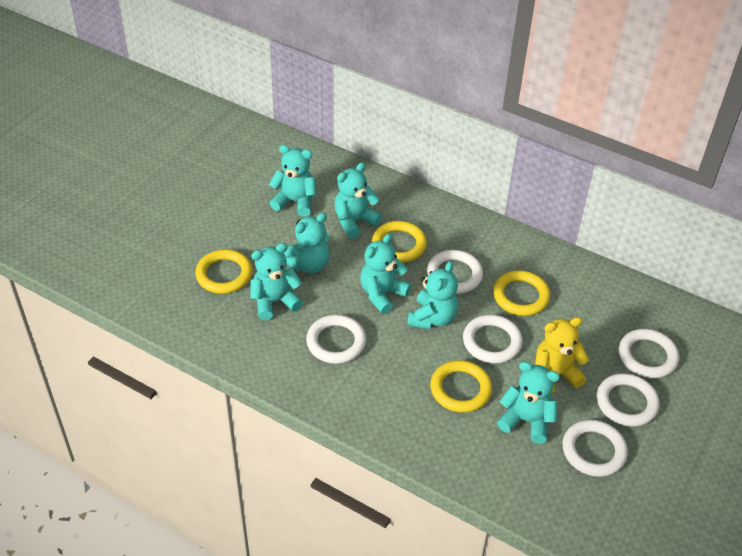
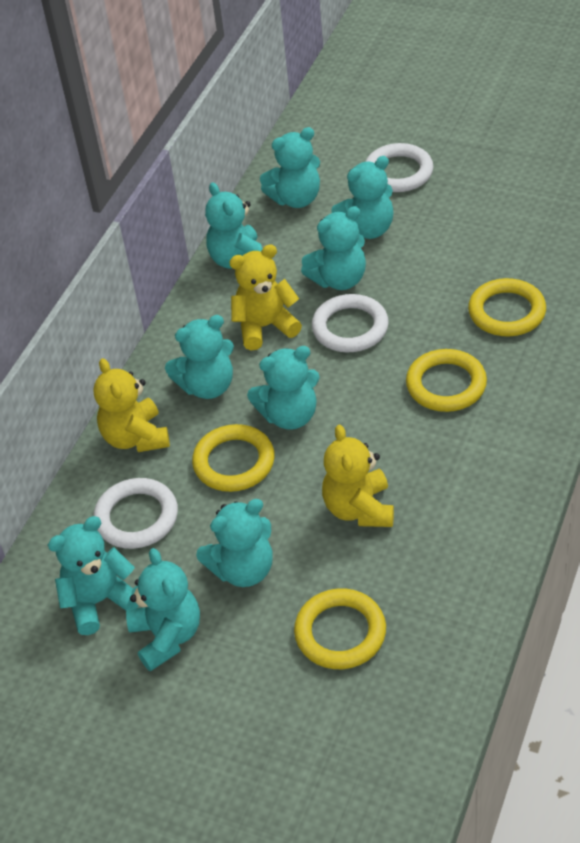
turquoise teddy bear: 7 -> 9
white ring: 6 -> 3
yellow teddy bear: 1 -> 3

